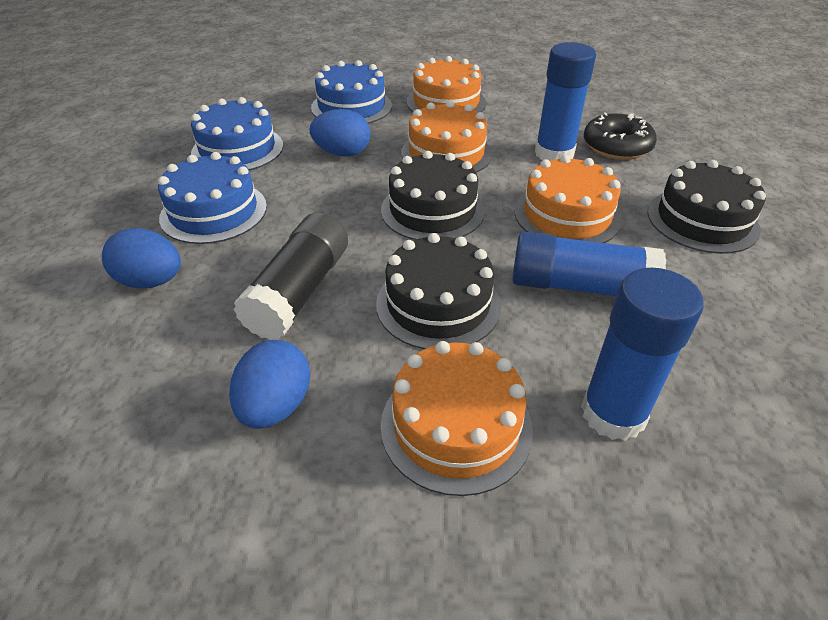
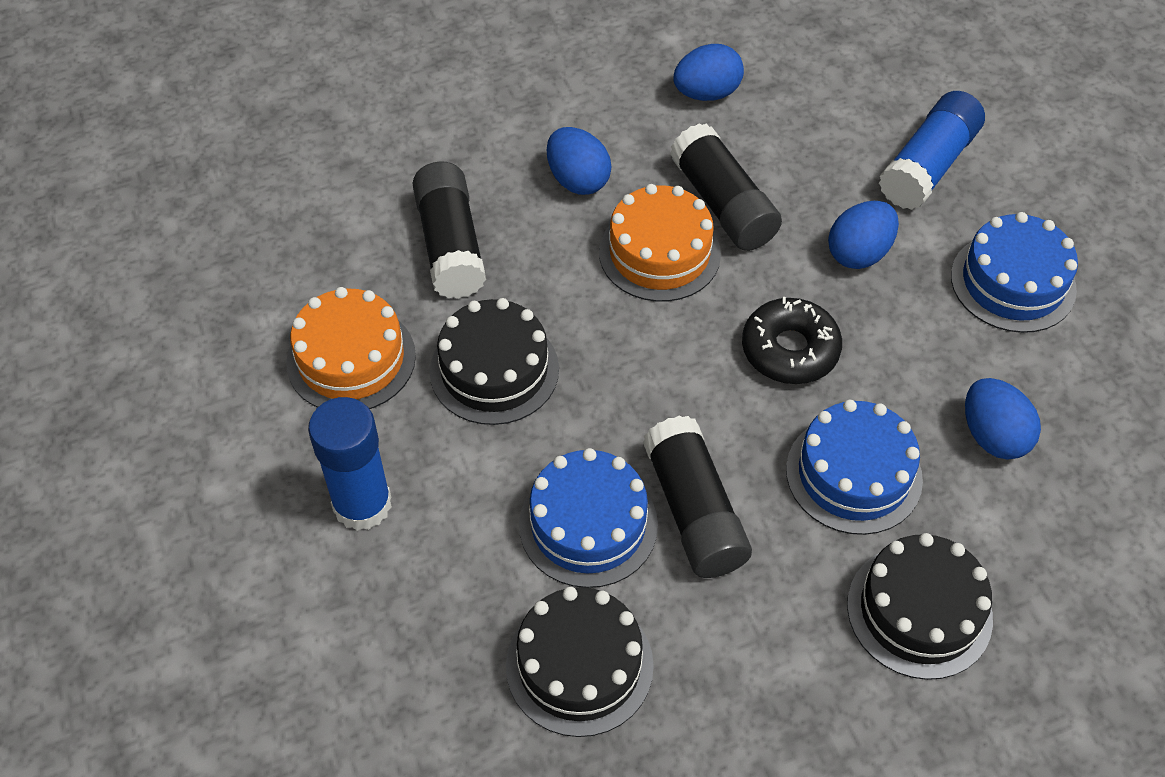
black glue stick: 1 -> 3
blue egg: 3 -> 4
blue glue stick: 3 -> 2
orange cake: 4 -> 2

